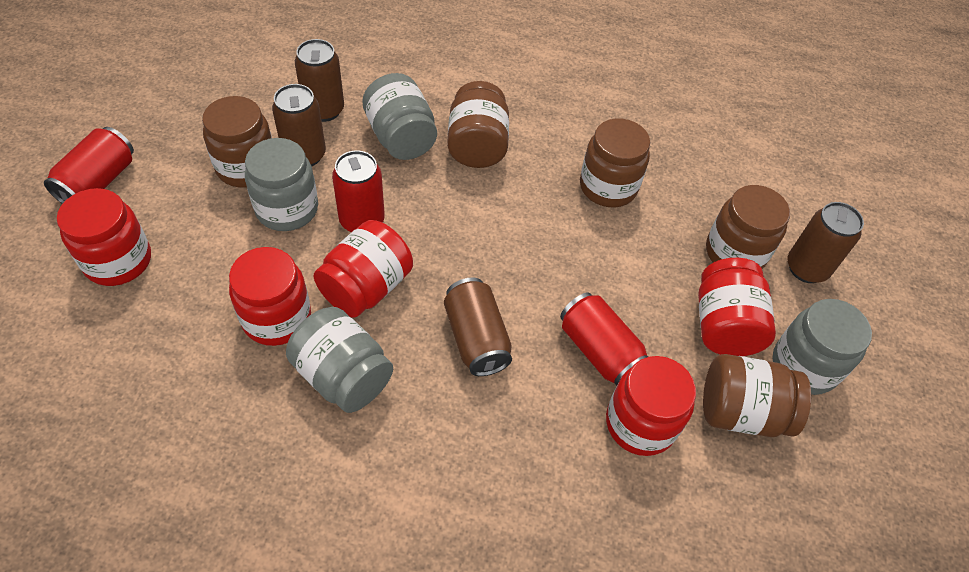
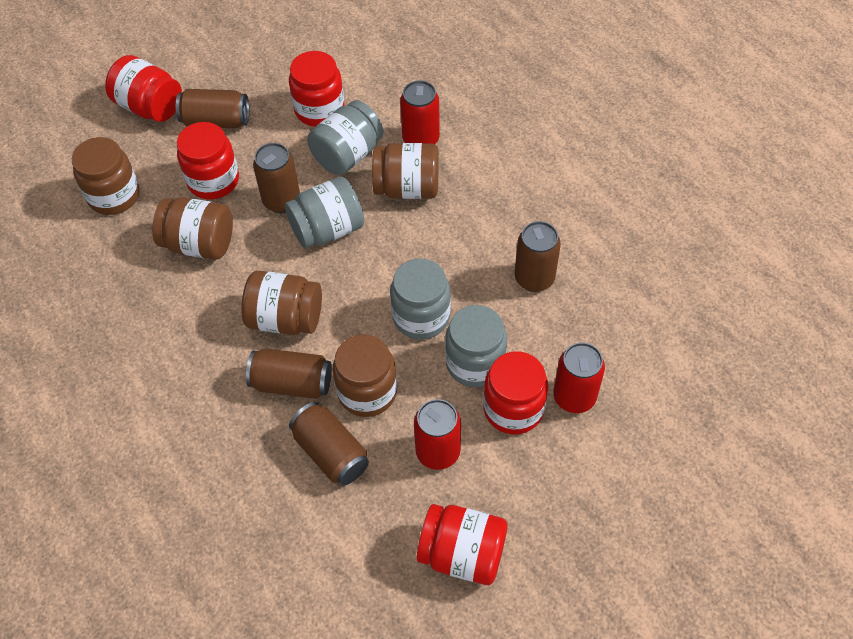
brown can: 4 -> 5

